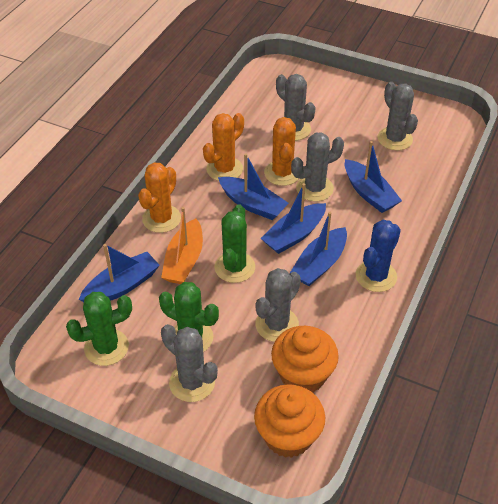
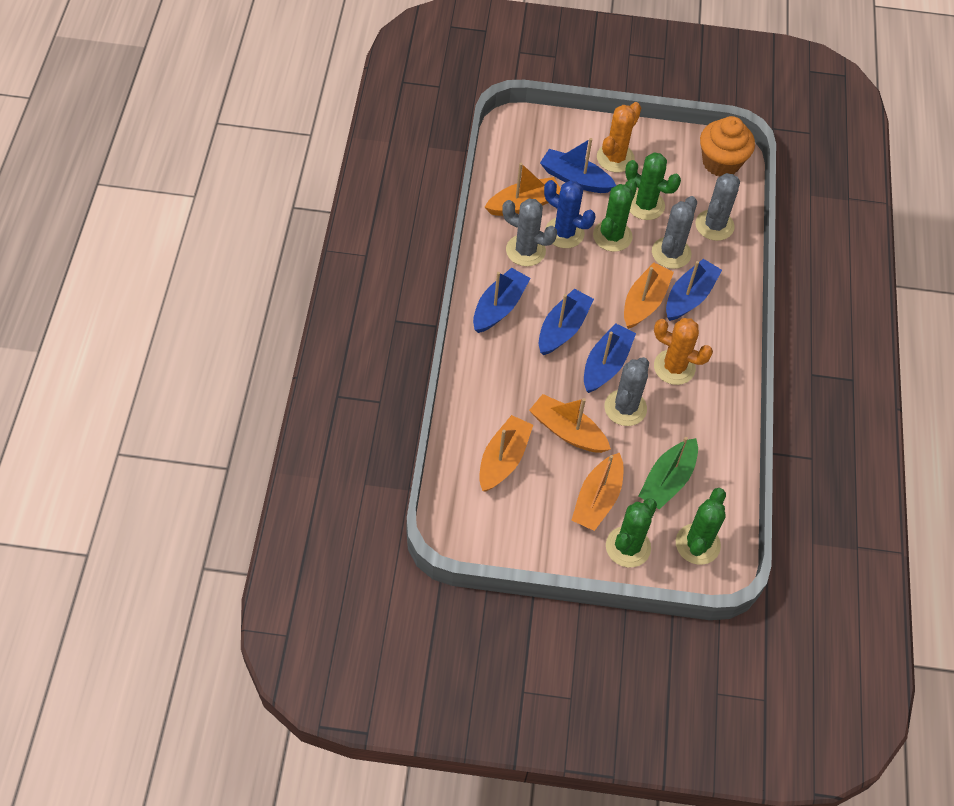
green boat: 0 -> 1
green cactus: 3 -> 4
grey cactus: 5 -> 4
orange boat: 1 -> 5
orange cactus: 3 -> 2
orange cupcake: 2 -> 1

